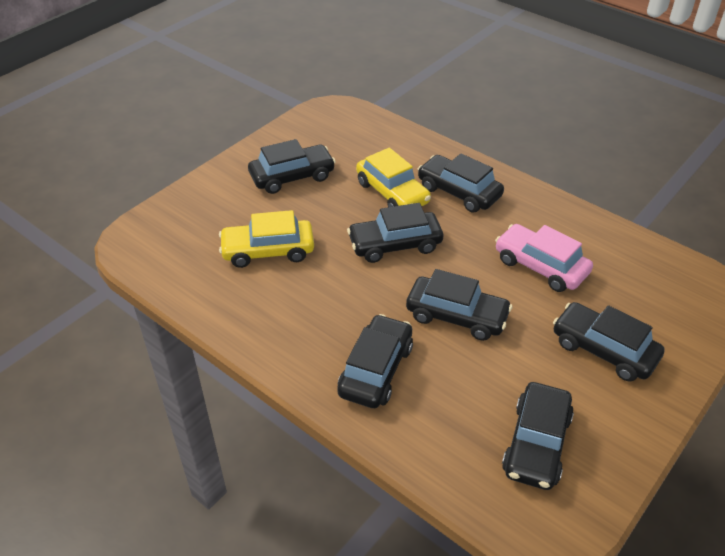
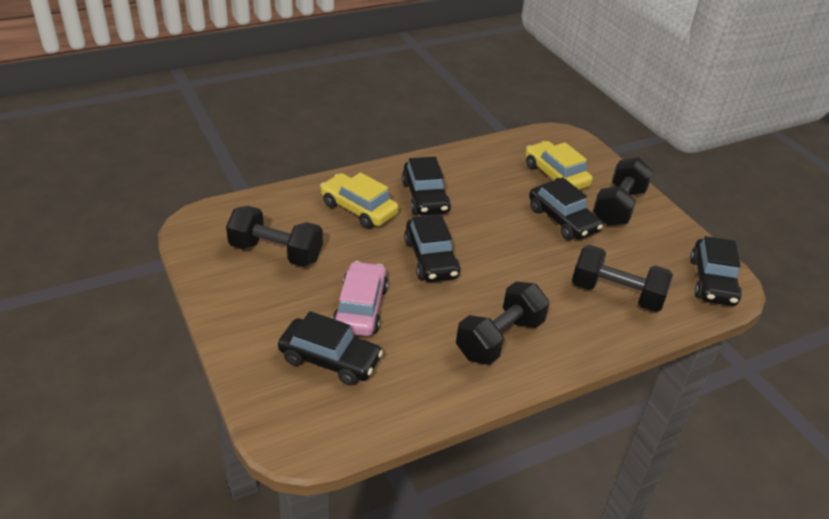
black car: 7 -> 5
black dumbbell: 0 -> 4

